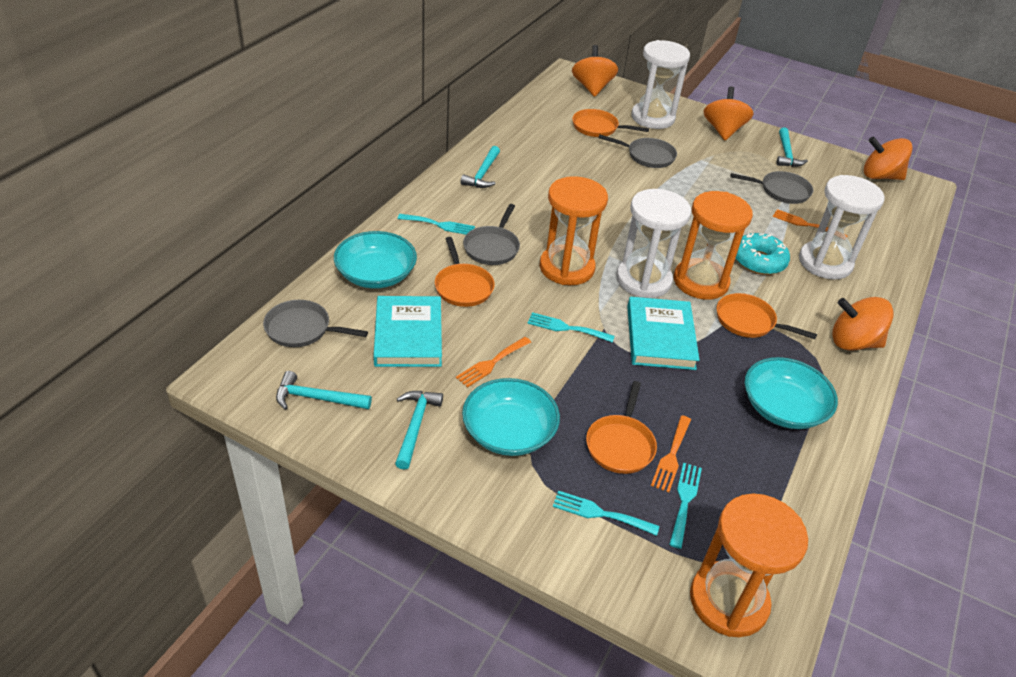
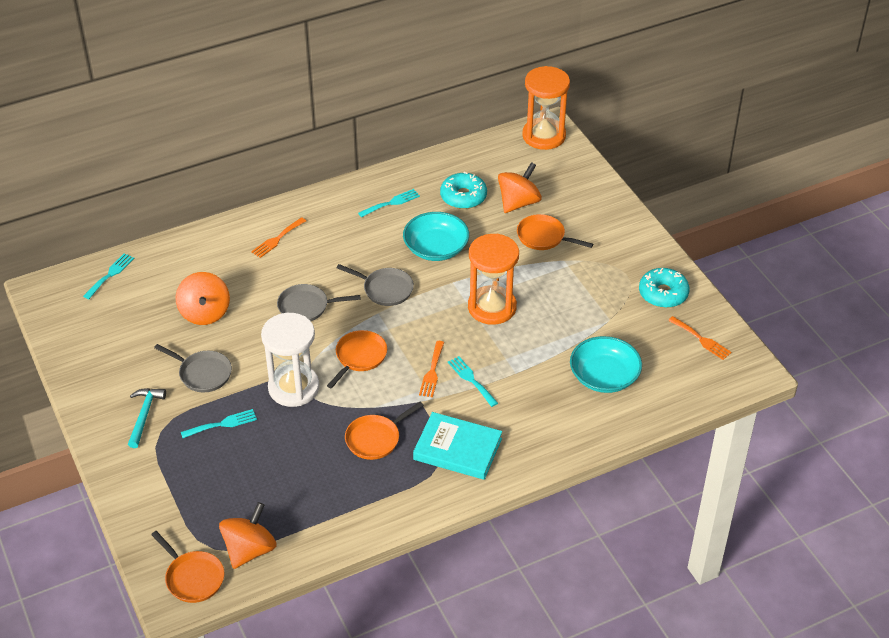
grey pan: 4 -> 3
orange hourglass: 3 -> 2
orange spinning top: 4 -> 3
turquoise book: 2 -> 1
turquoise bowl: 3 -> 2
turquoise donut: 1 -> 2
turquoise hammer: 4 -> 1
white hourglass: 3 -> 1

